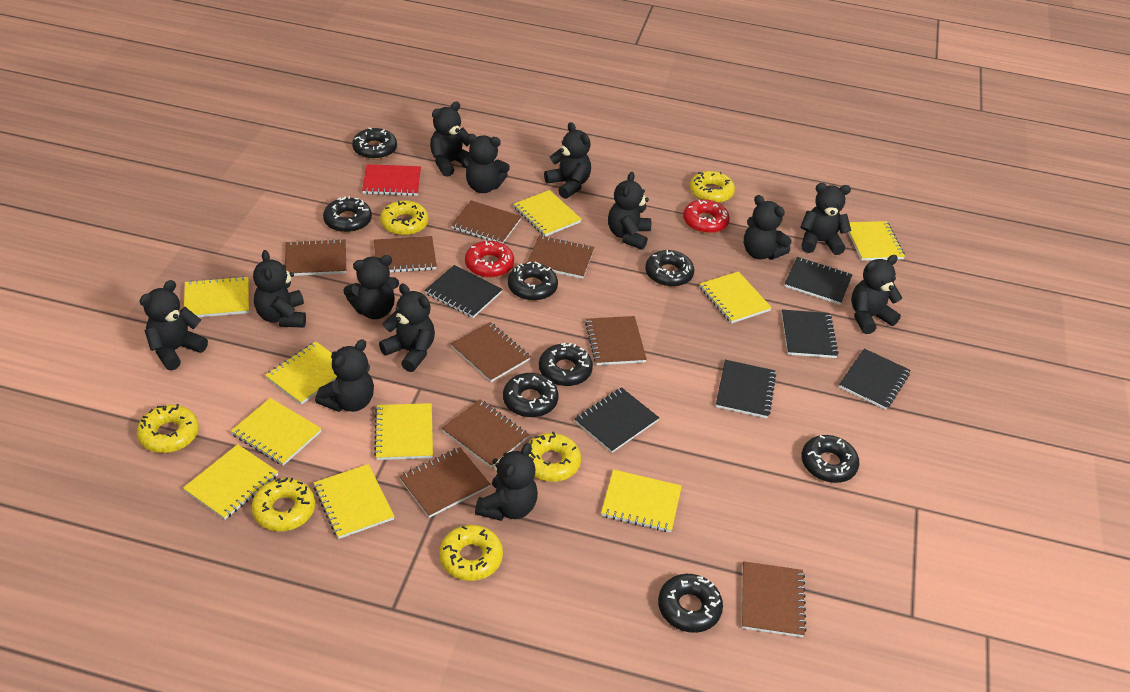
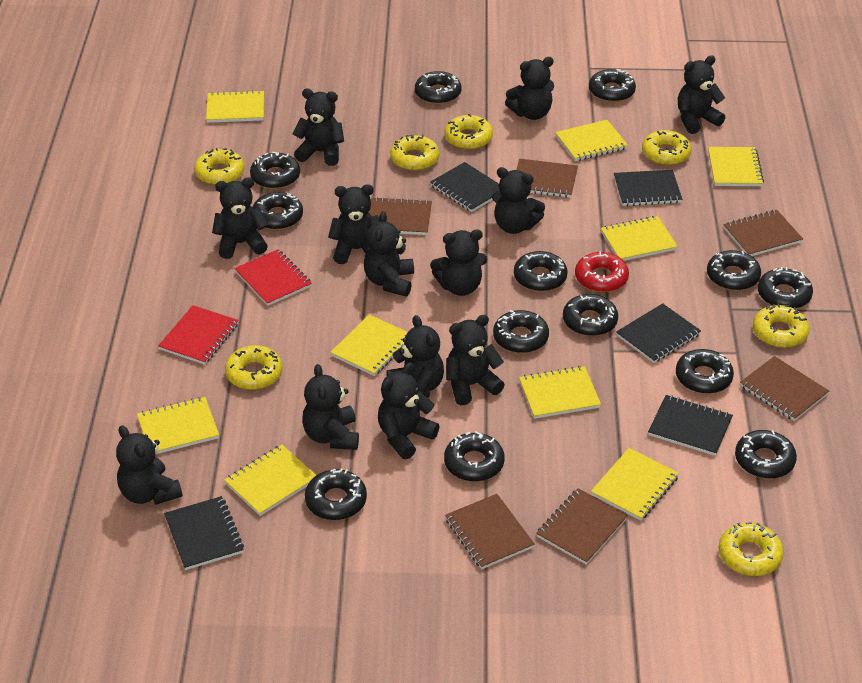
black donut: 8 -> 13
black notebook: 6 -> 5
brown notebook: 9 -> 6
red donut: 2 -> 1
red notebook: 1 -> 2
yellow donut: 6 -> 7
yellow notebook: 10 -> 9

